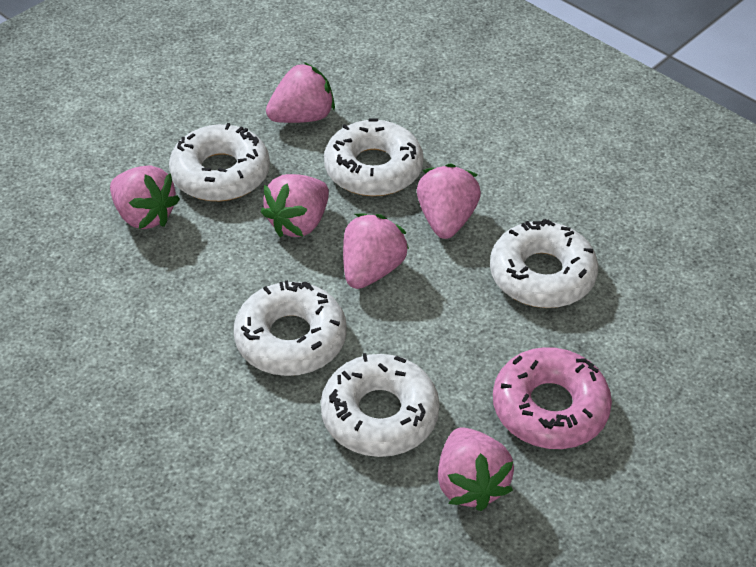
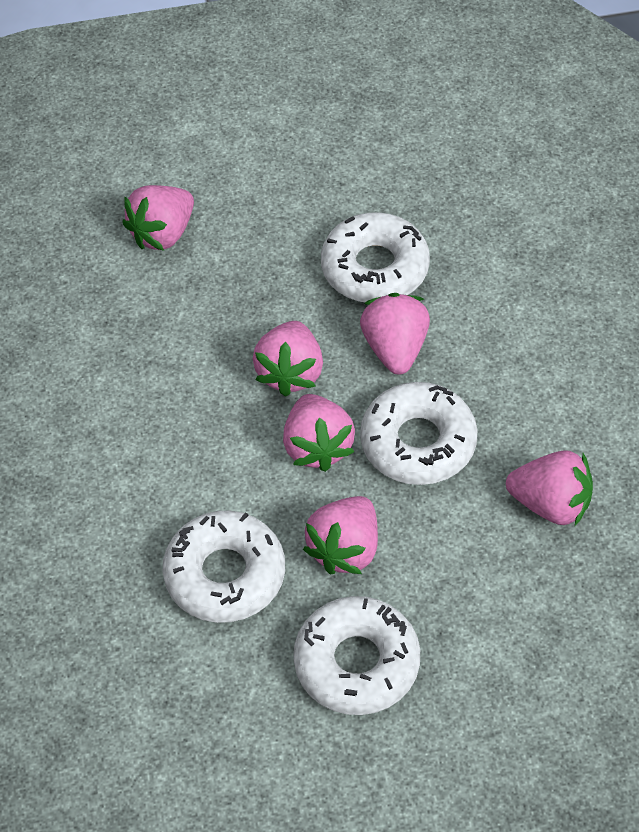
pink donut: 1 -> 0
white donut: 5 -> 4

